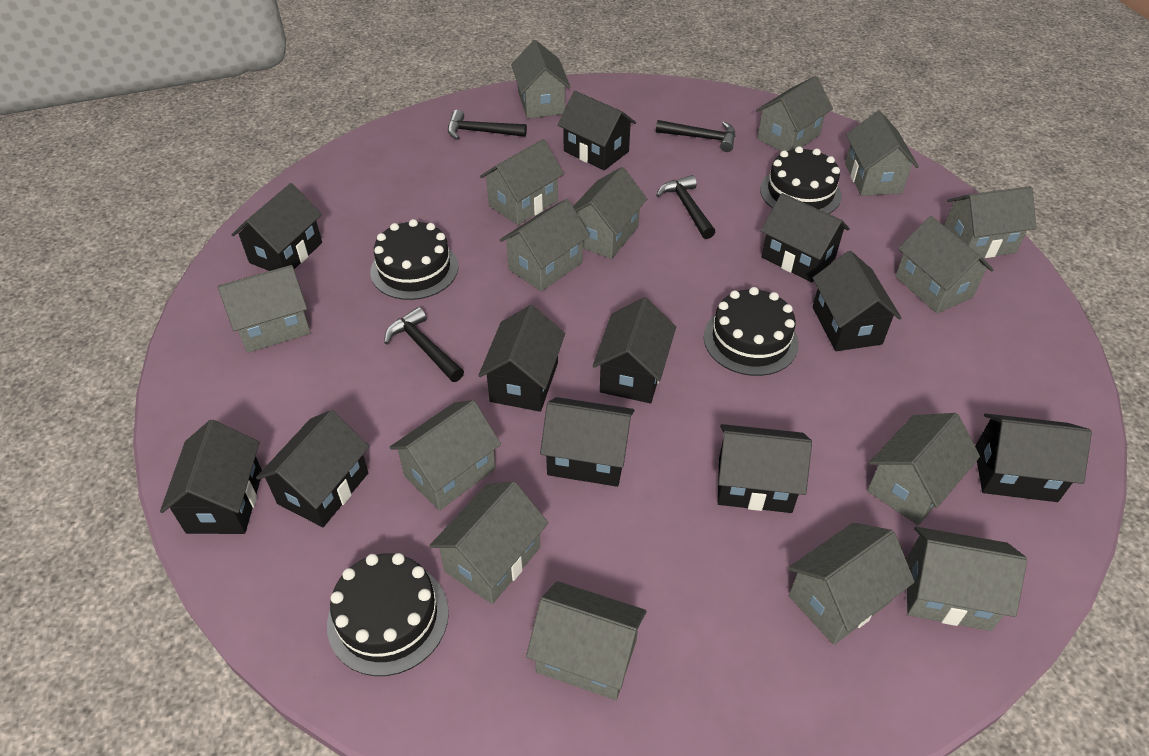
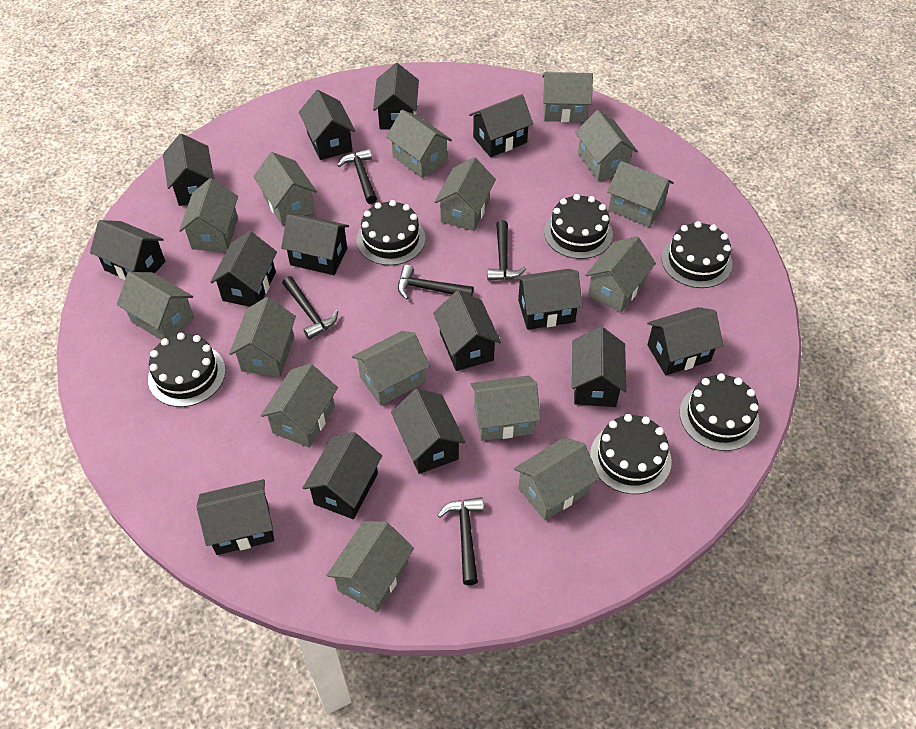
black cake: 4 -> 6
black hammer: 4 -> 5
black house: 11 -> 14

